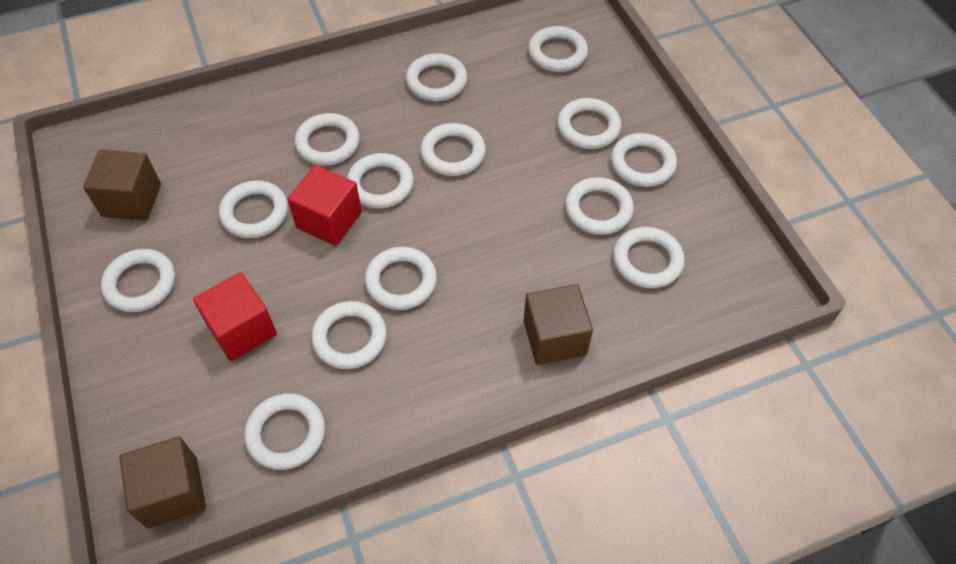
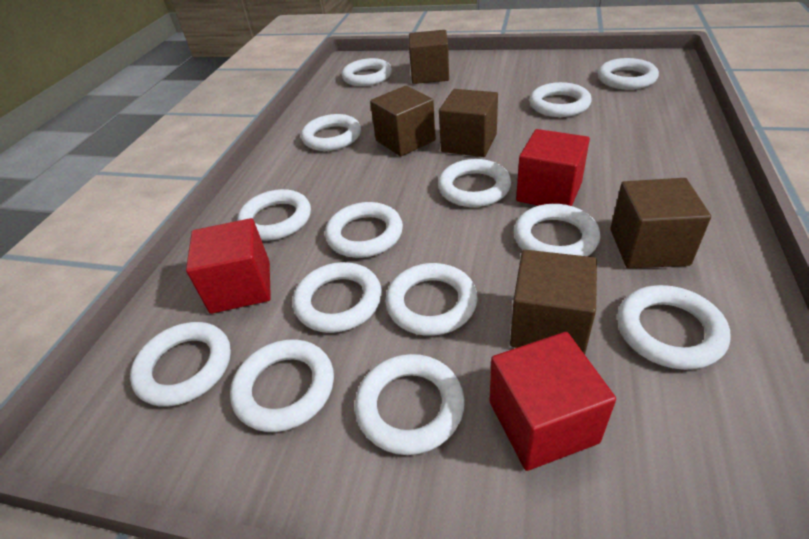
brown cube: 3 -> 5
red cube: 2 -> 3

